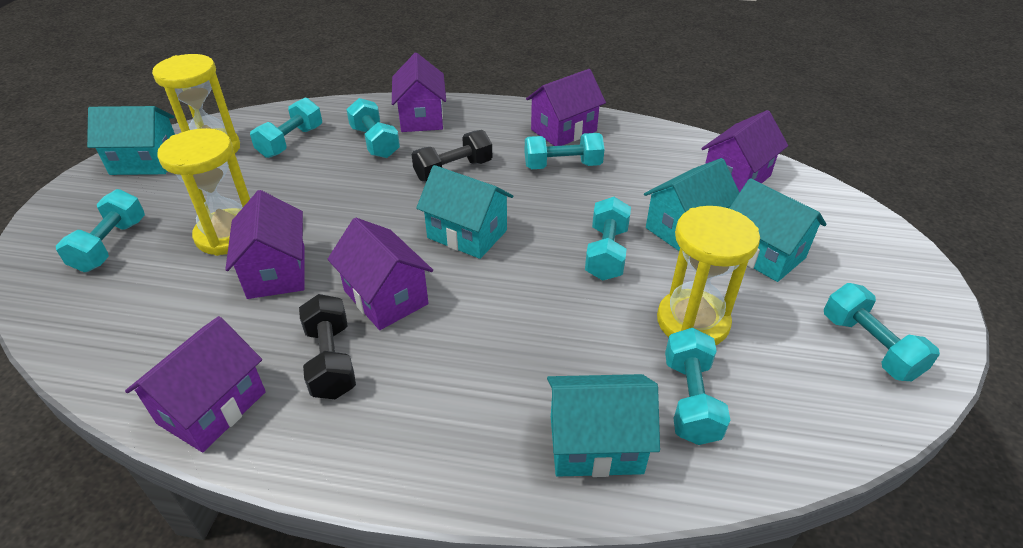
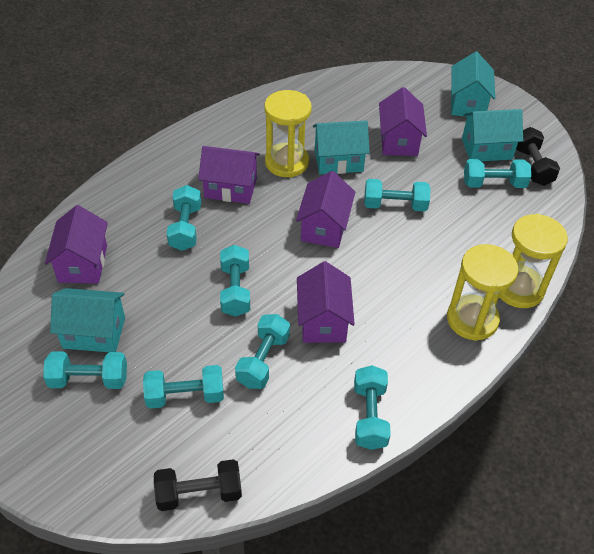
purple house: 6 -> 5
turquoise dumbbell: 7 -> 8
turquoise house: 5 -> 4

